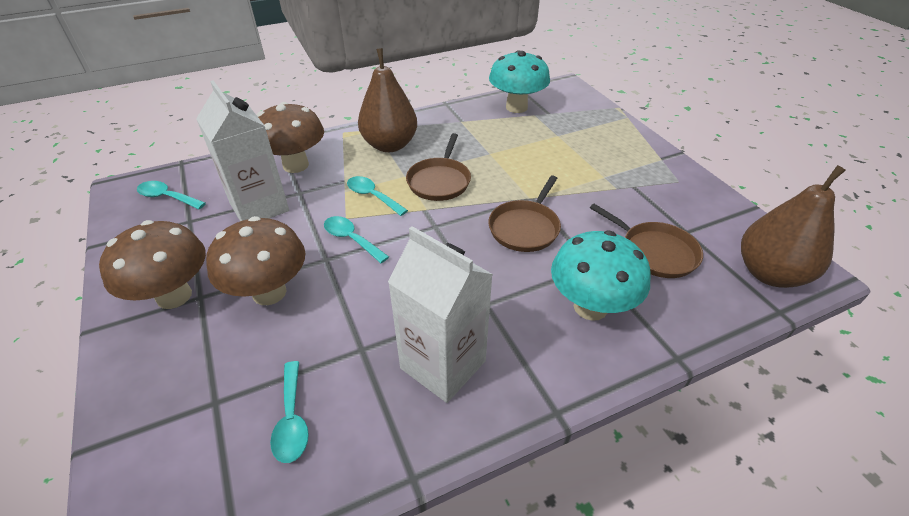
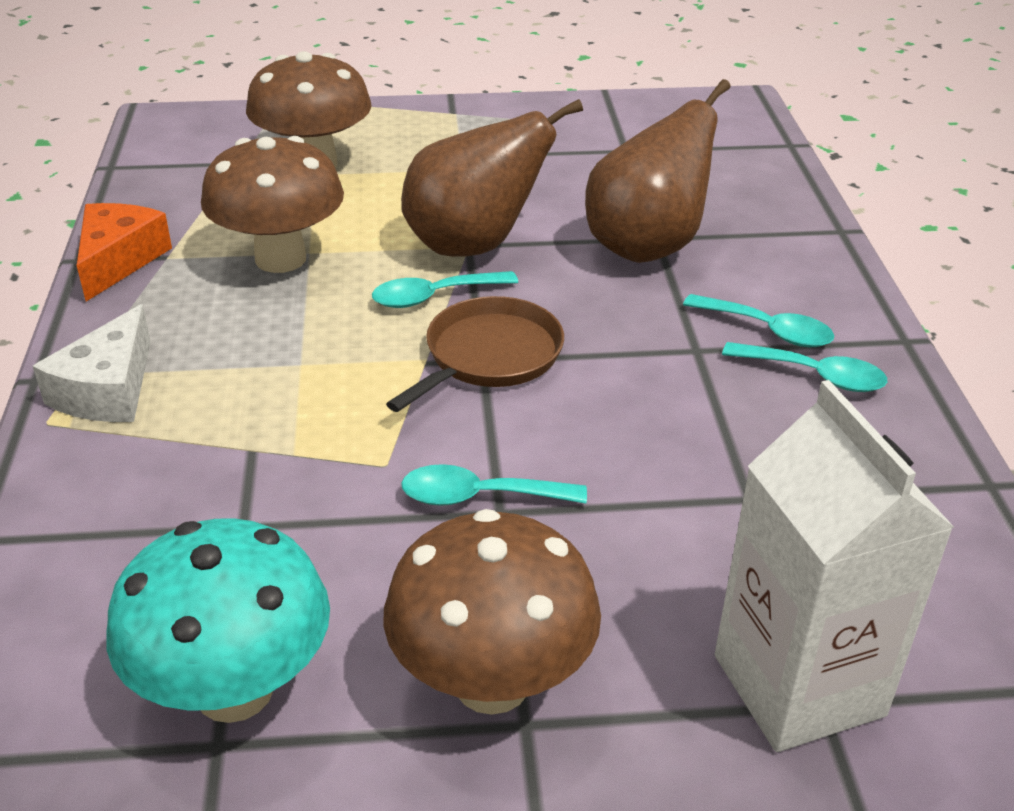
brown pan: 3 -> 1
orange cheese: 0 -> 1
turquoise mushroom: 2 -> 1
white carton: 2 -> 1
white cheese: 0 -> 1

